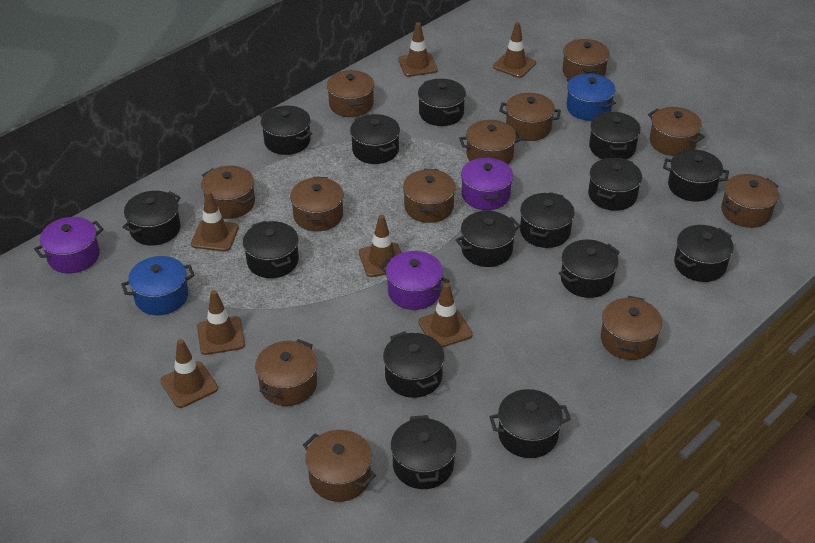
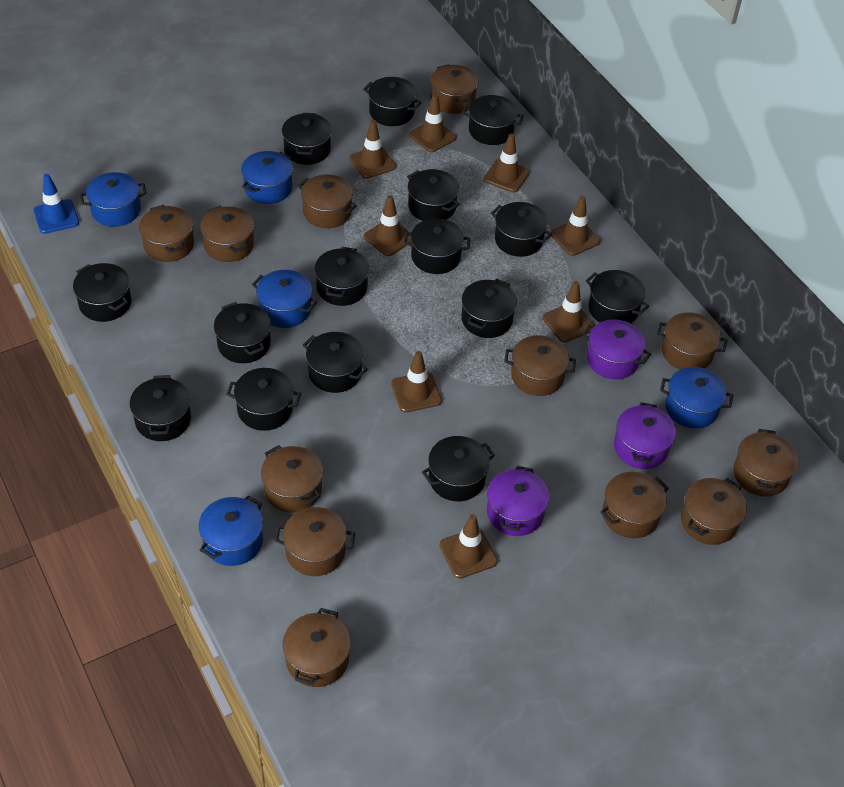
blue pot: 2 -> 5
blue traffic cone: 0 -> 1
brown traffic cone: 7 -> 8

